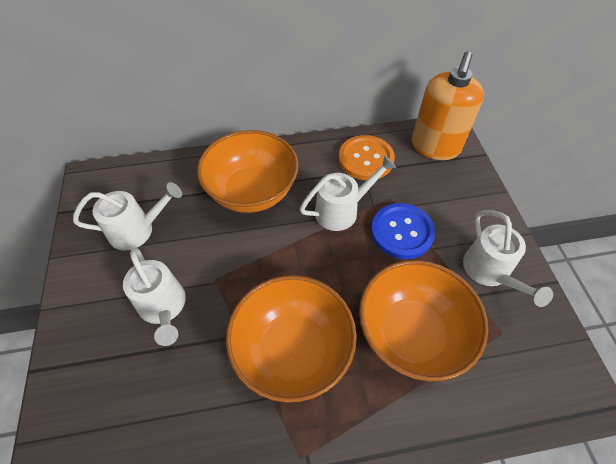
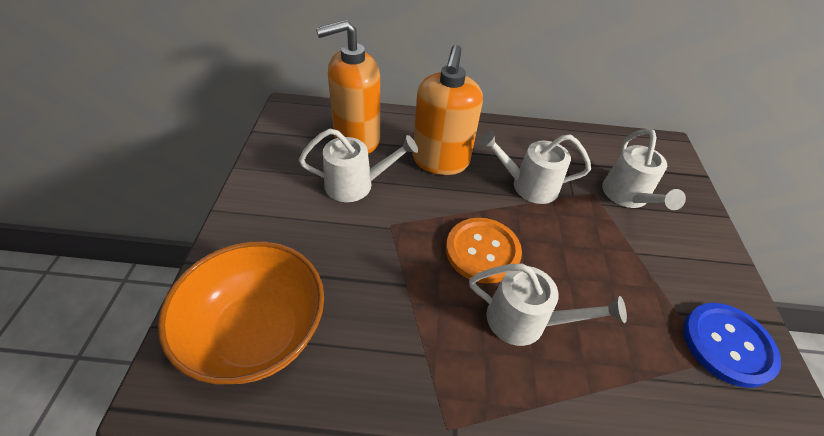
orange bowl: 3 -> 1
orange soap dispenser: 1 -> 2

